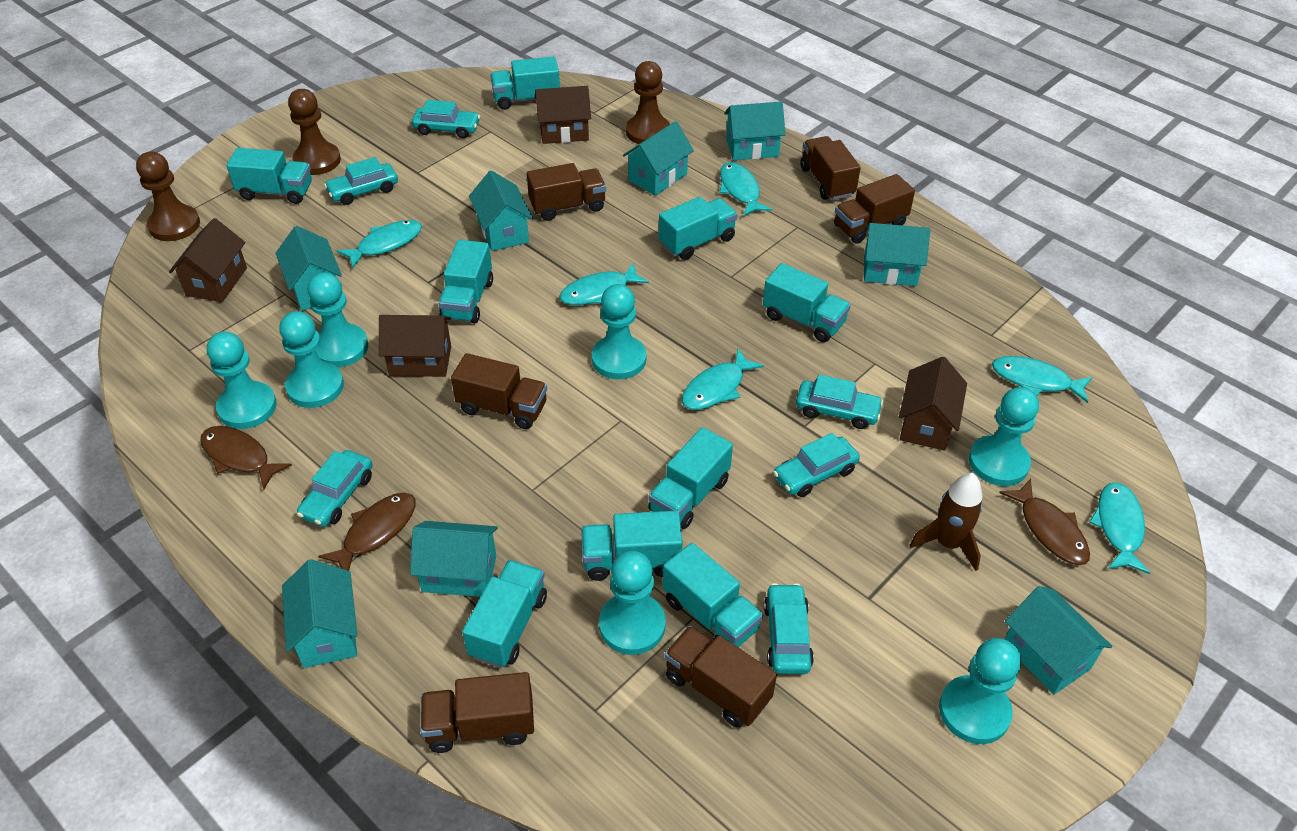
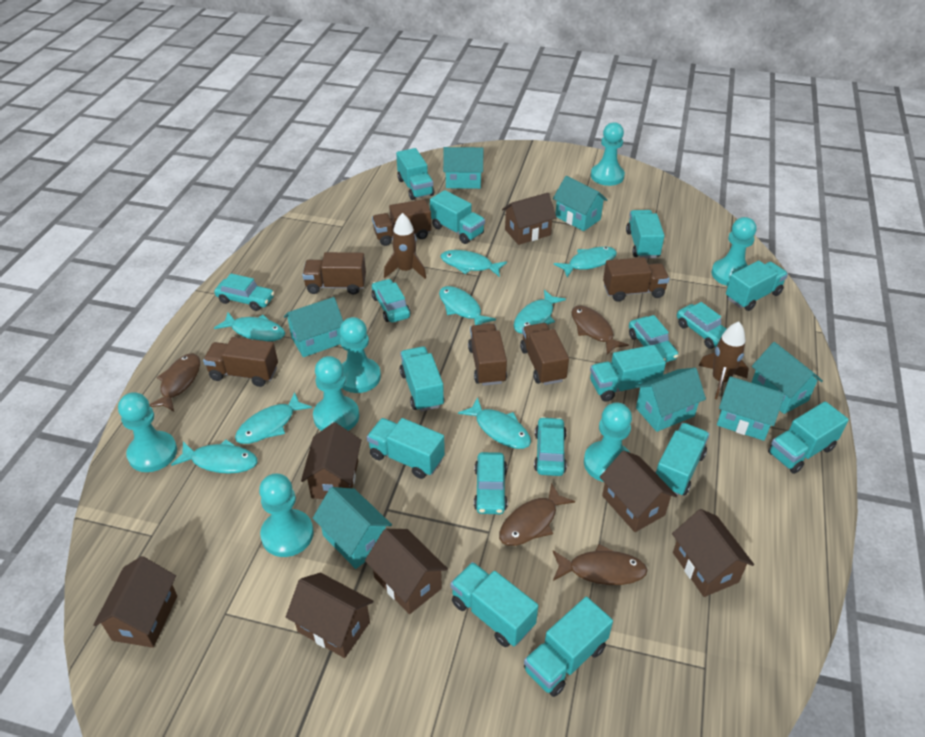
brown fish: 3 -> 4
brown house: 4 -> 7
brown pawn: 3 -> 0
brown rocket: 1 -> 2
turquoise fish: 6 -> 8
turquoise house: 8 -> 7
turquoise truck: 9 -> 11

